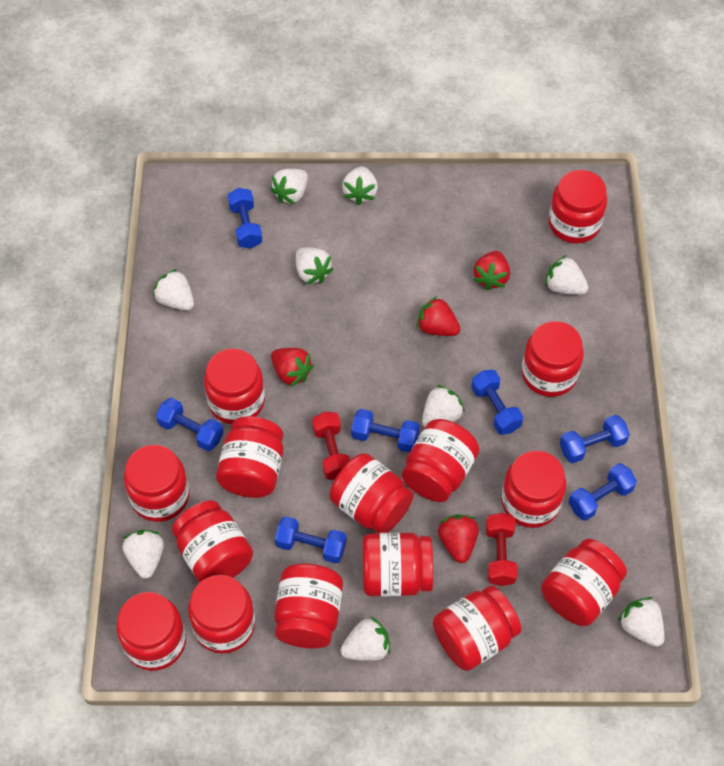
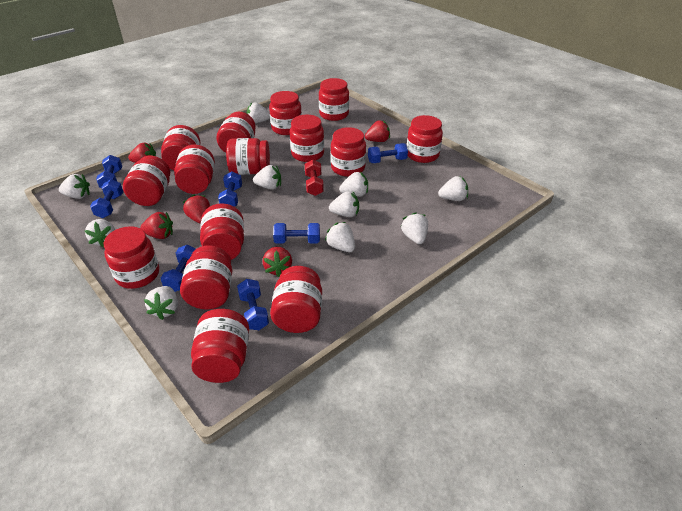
red dumbbell: 2 -> 1
red strawberry: 4 -> 5
white strawberry: 9 -> 10

